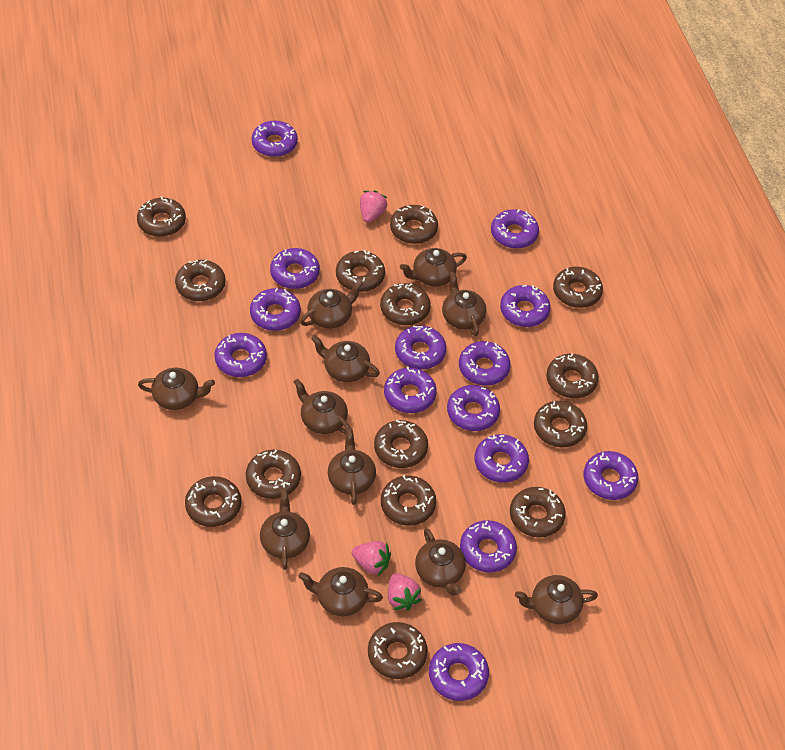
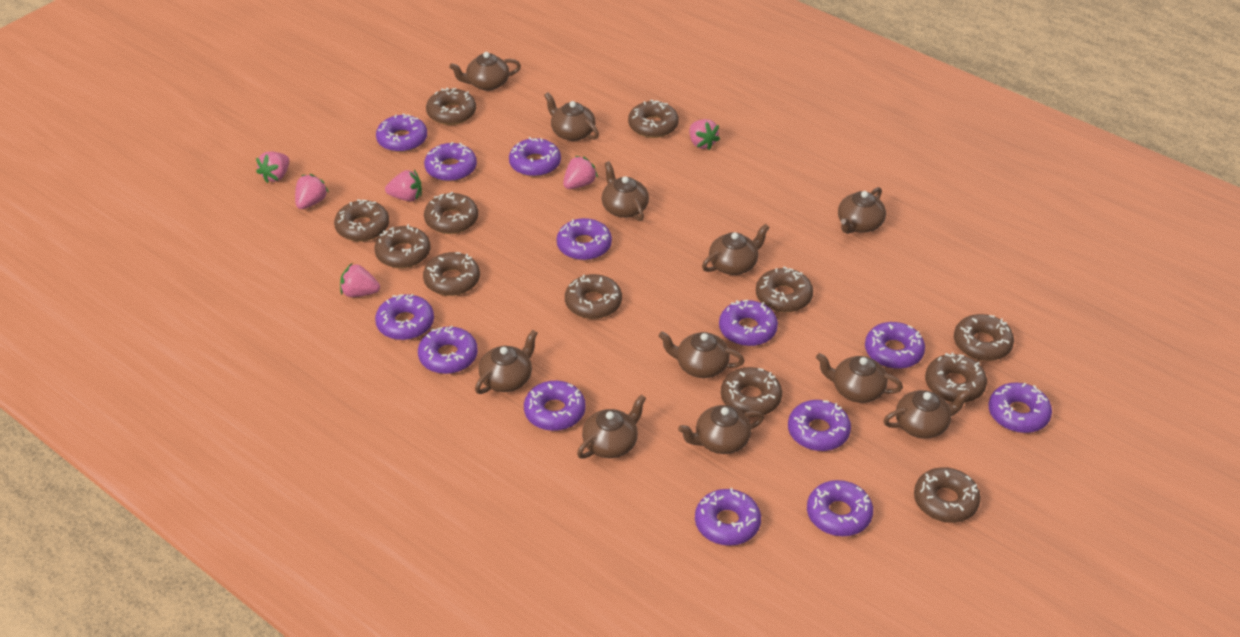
brown donut: 14 -> 12
pink strawberry: 3 -> 6
purple donut: 14 -> 13

